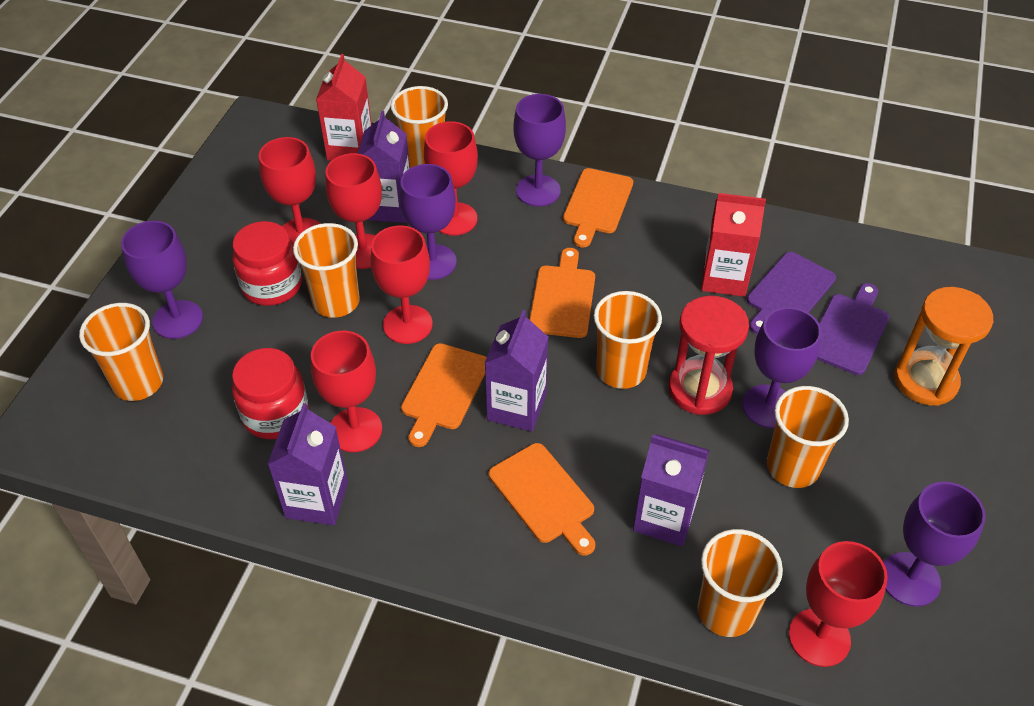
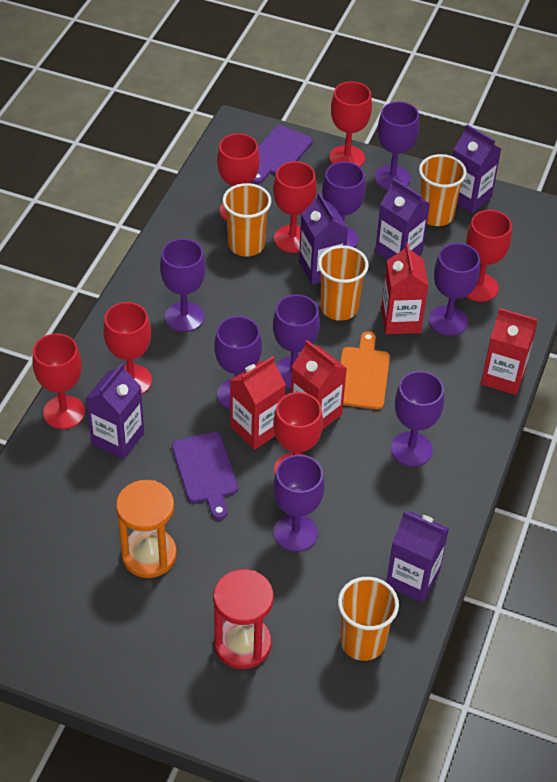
orange cup: 6 -> 4
orange cutting board: 4 -> 1
purple carton: 4 -> 5
purple goblet: 5 -> 8
red carton: 2 -> 4
red goblet: 6 -> 7
red jar: 2 -> 0

